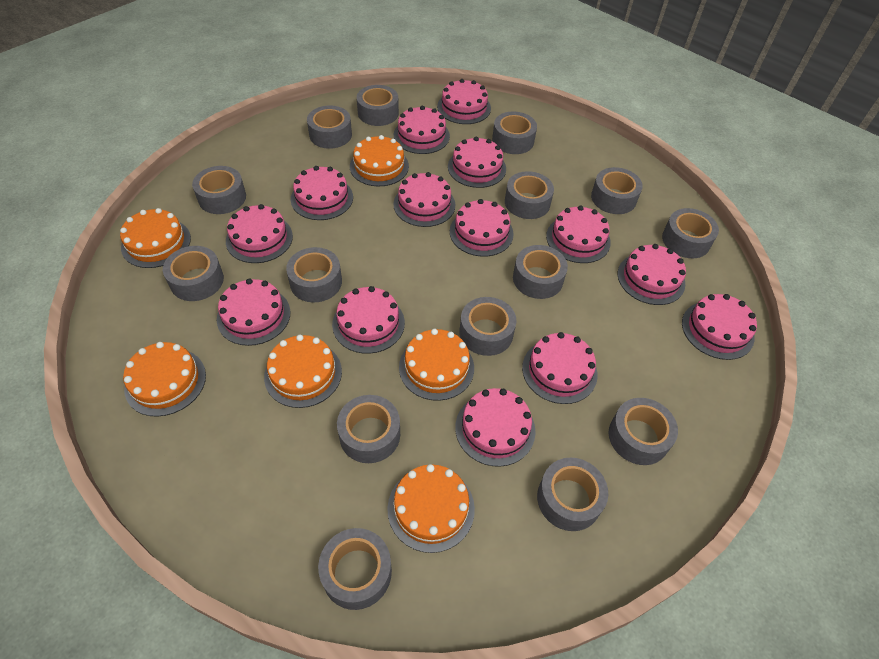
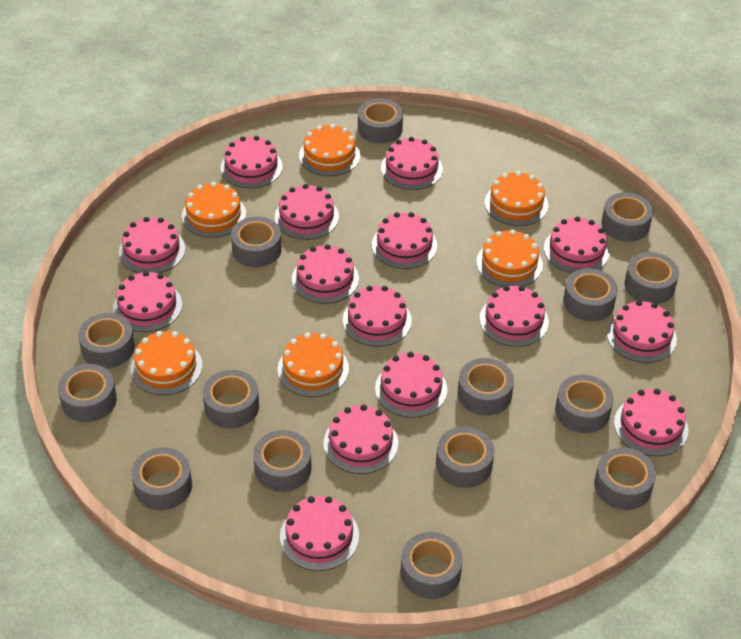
pink cake: 14 -> 15

